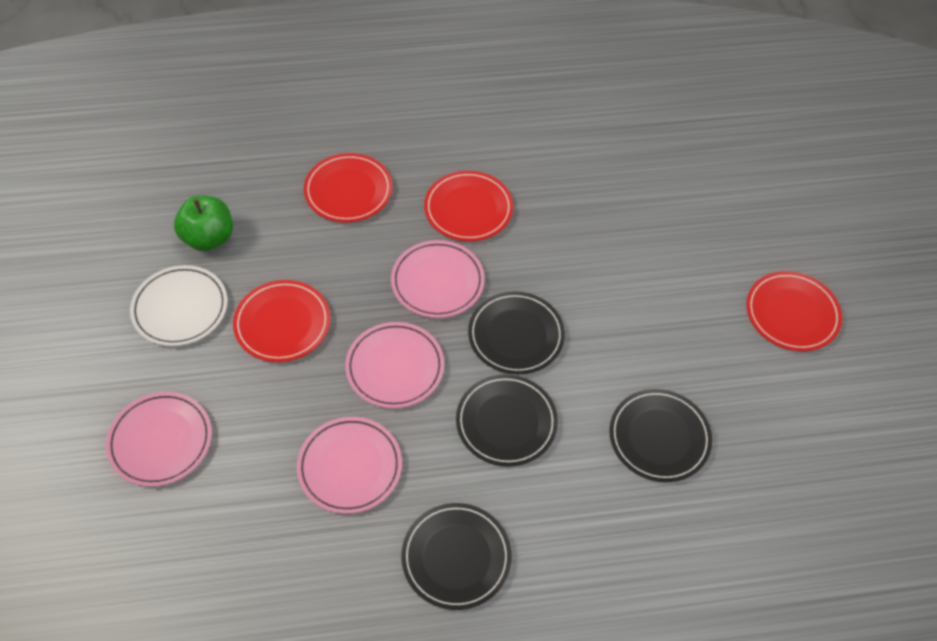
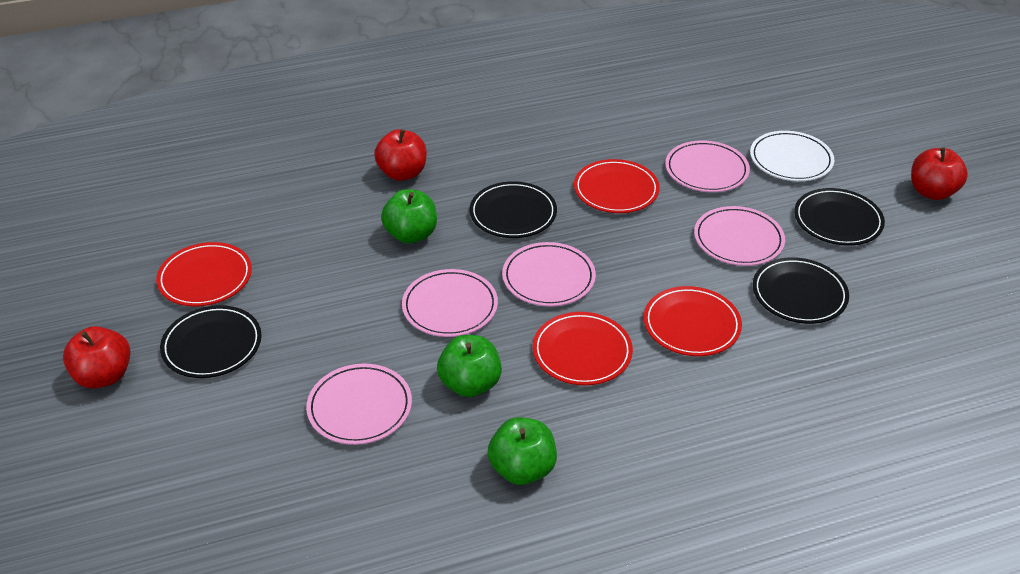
green apple: 1 -> 3
pink plate: 4 -> 5
red apple: 0 -> 3

